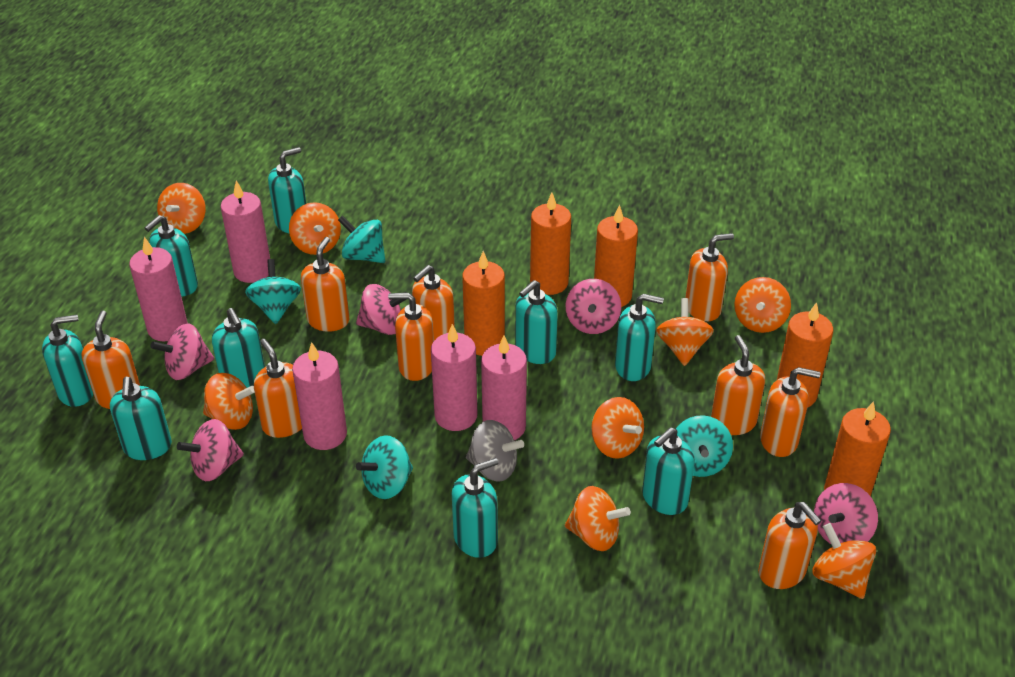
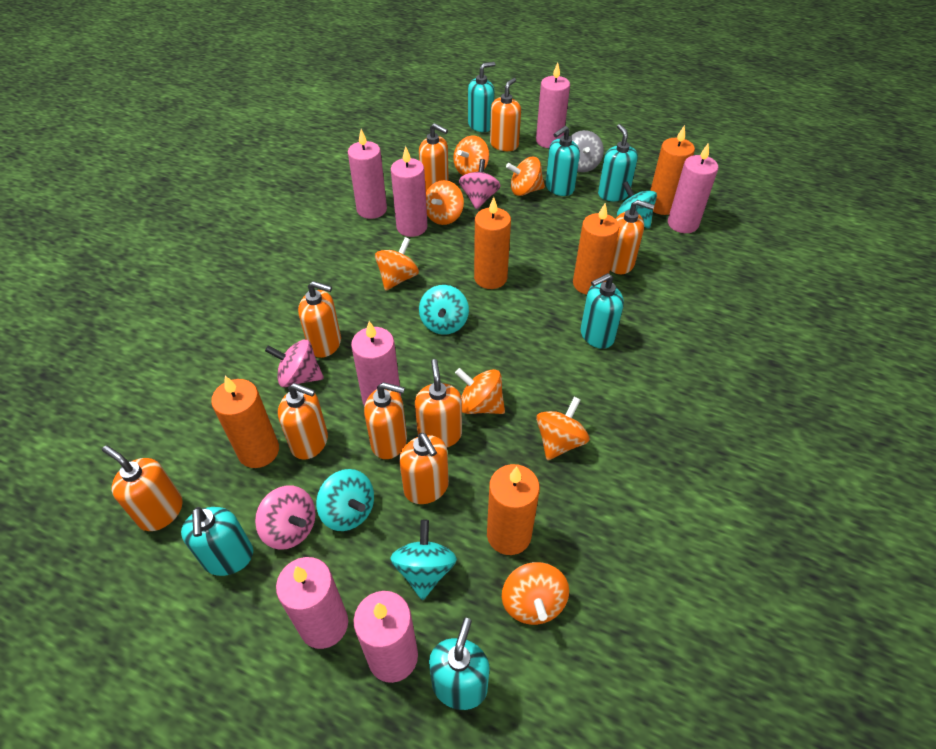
orange spinning top: 8 -> 7
pink candle: 5 -> 7
pink spinning top: 5 -> 3
turquoise soap dispenser: 9 -> 6

